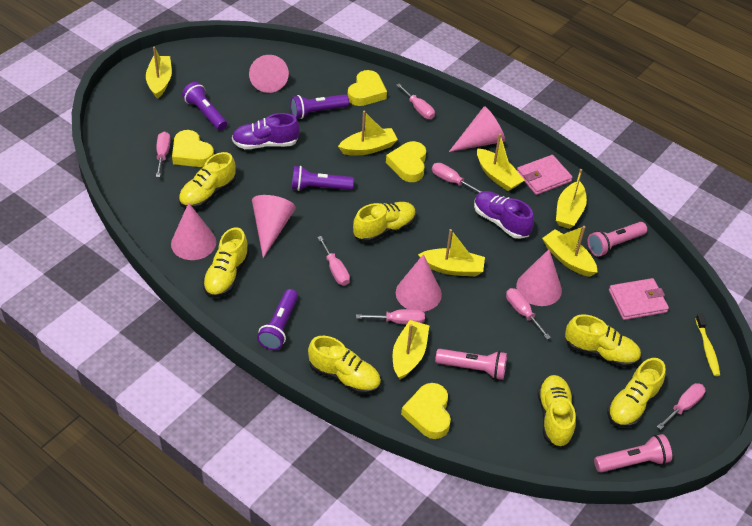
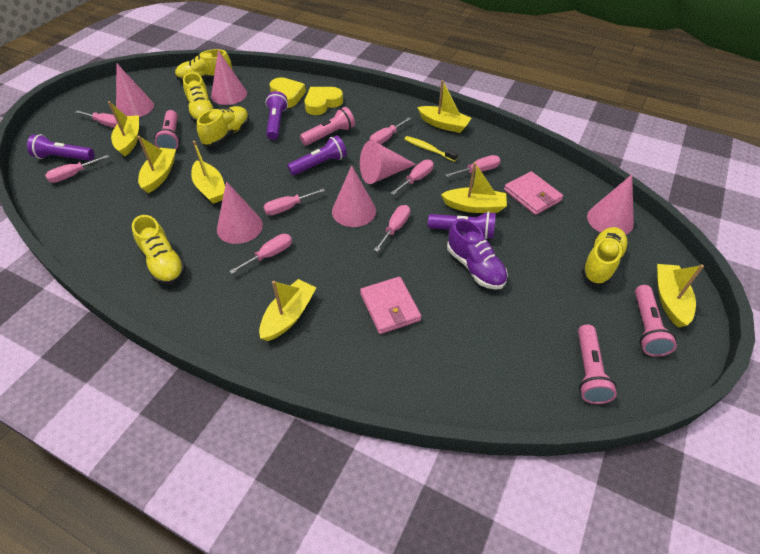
pink flashlight: 3 -> 4
pink screwdriver: 7 -> 8
purple shoe: 2 -> 1
yellow heart: 4 -> 2
yellow shoe: 7 -> 5

